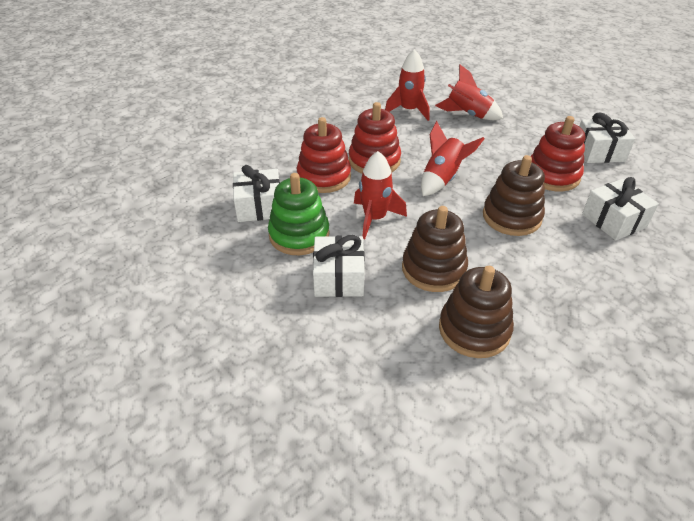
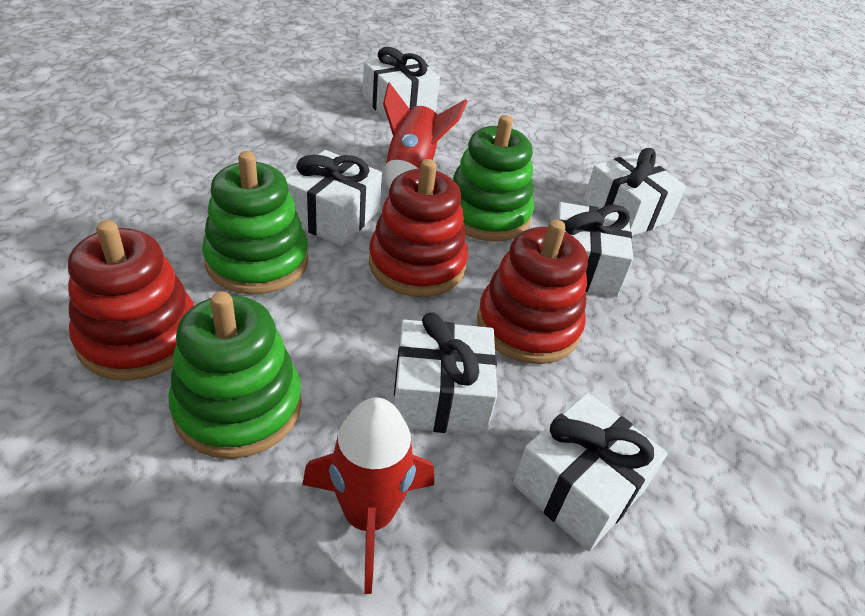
brown stacking toy: 3 -> 0
green stacking toy: 1 -> 3
red rocket: 4 -> 2
white gift: 4 -> 6

